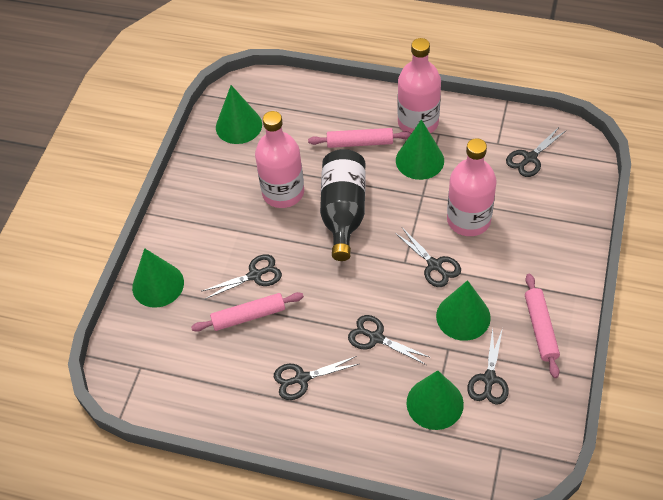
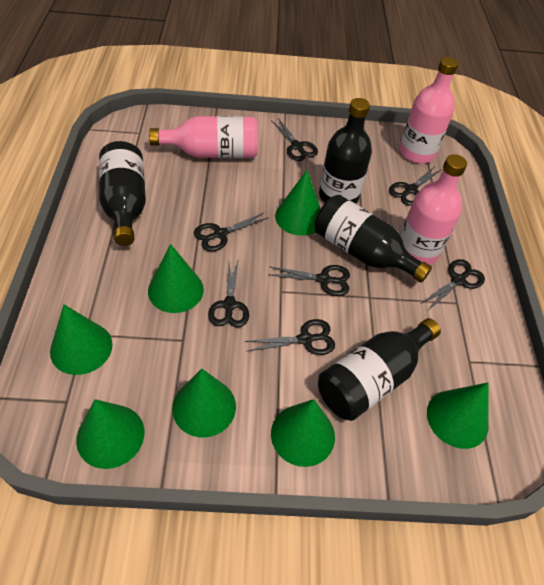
black bottle: 1 -> 4
black scissors: 6 -> 7
green cone: 5 -> 7
pink rolling pin: 3 -> 0

